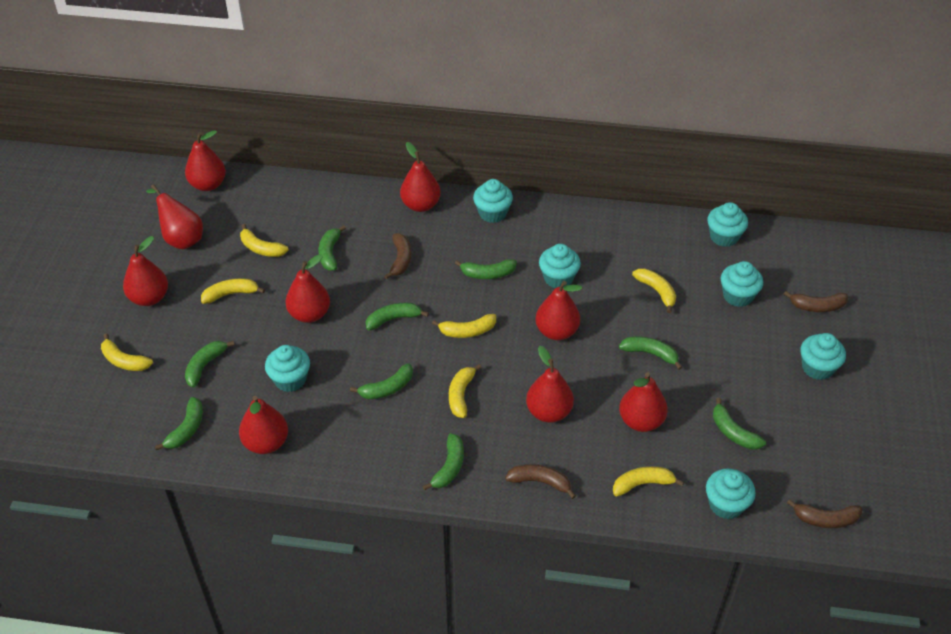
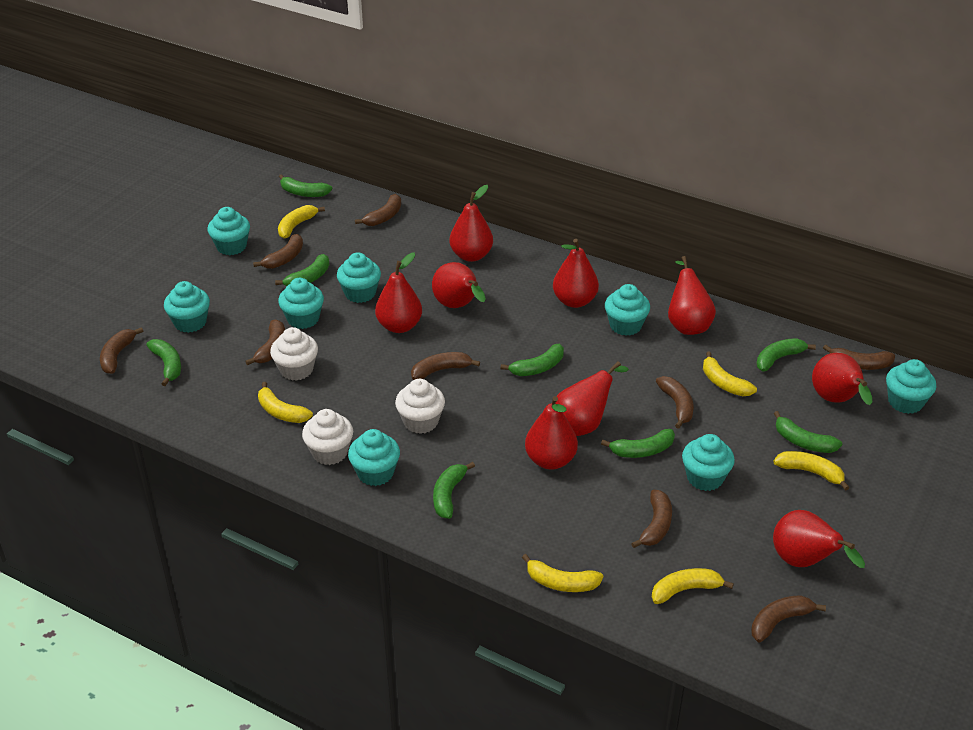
brown banana: 4 -> 9
green banana: 9 -> 8
turquoise cupcake: 7 -> 8
white cupcake: 0 -> 3
yellow banana: 7 -> 6

